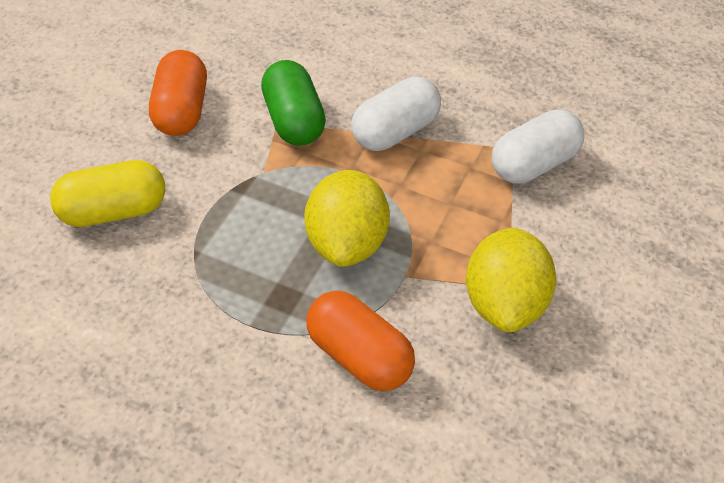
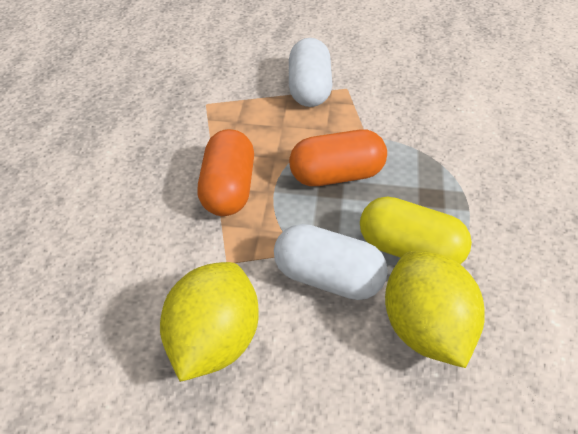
green capsule: 1 -> 0

